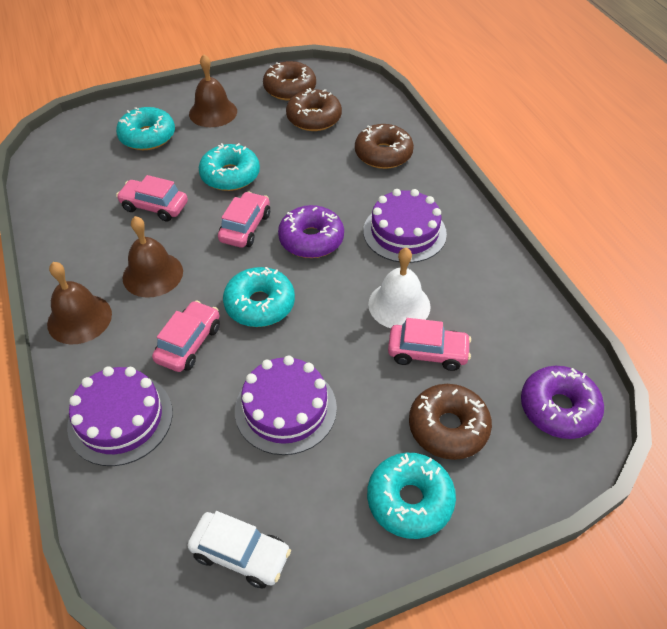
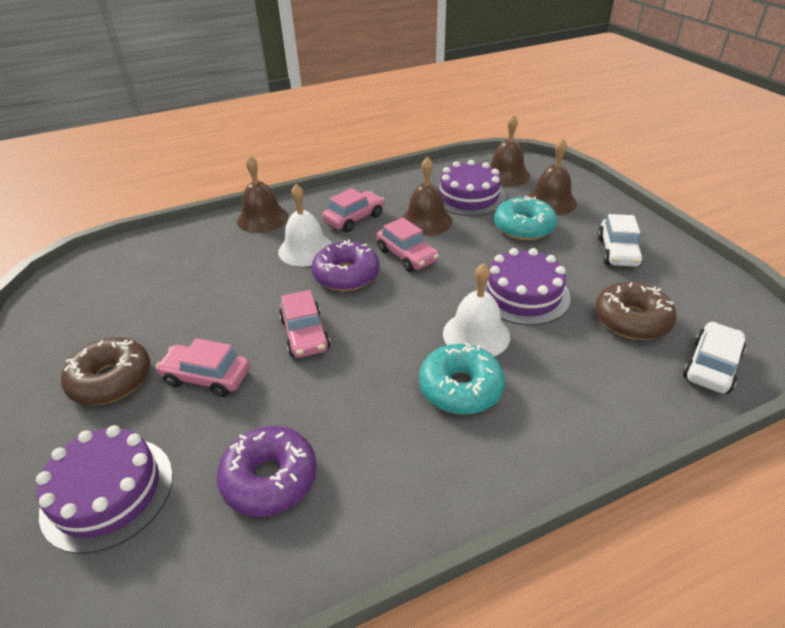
brown bell: 3 -> 4
brown donut: 4 -> 2
turquoise donut: 4 -> 2
white bell: 1 -> 2
white car: 1 -> 2

